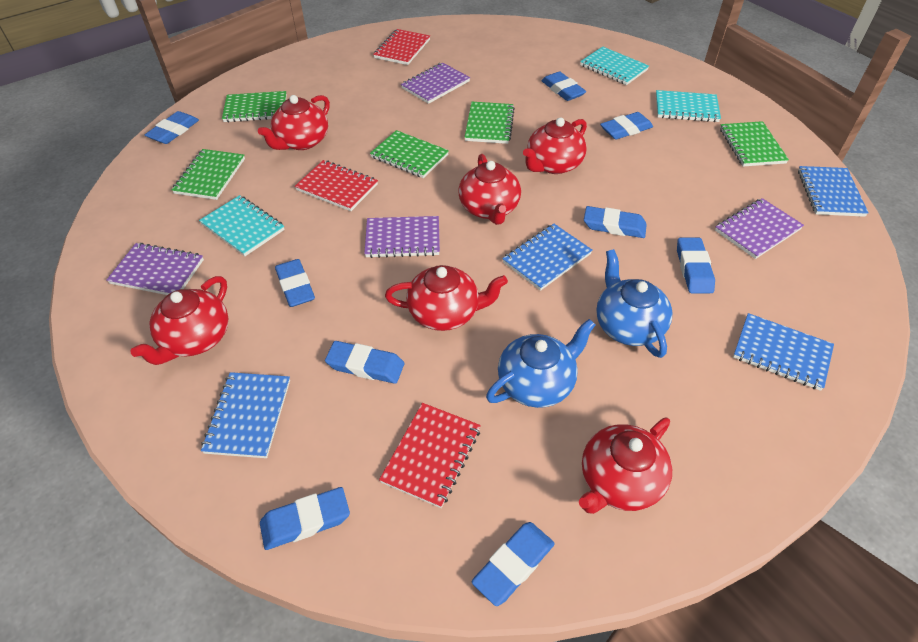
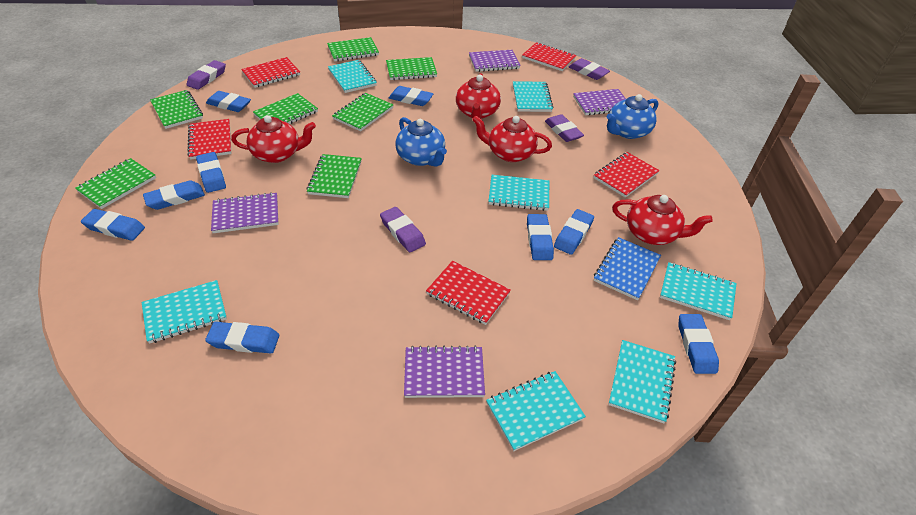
blue notebook: 4 -> 1
green notebook: 5 -> 7
purple eraser: 0 -> 4
red notebook: 3 -> 5
red teapot: 6 -> 4
turquoise notebook: 3 -> 7

